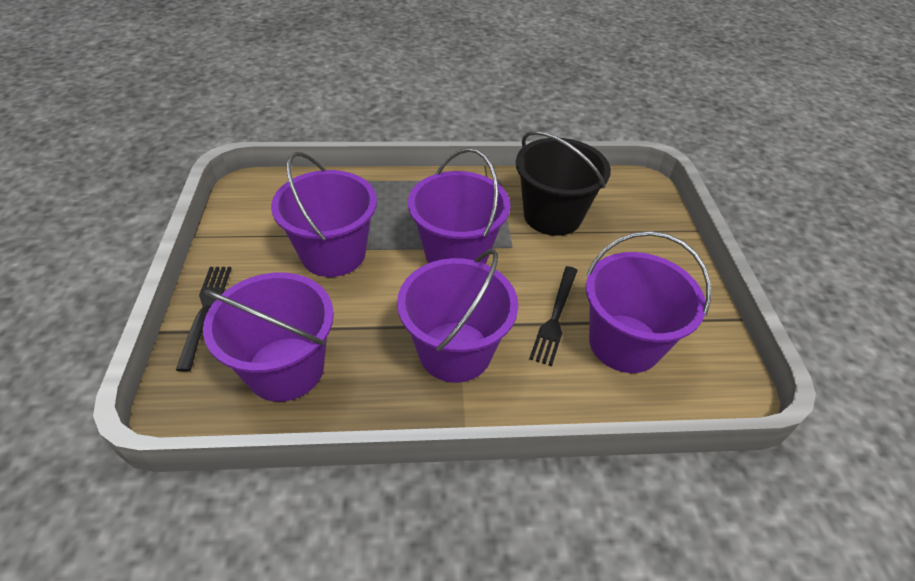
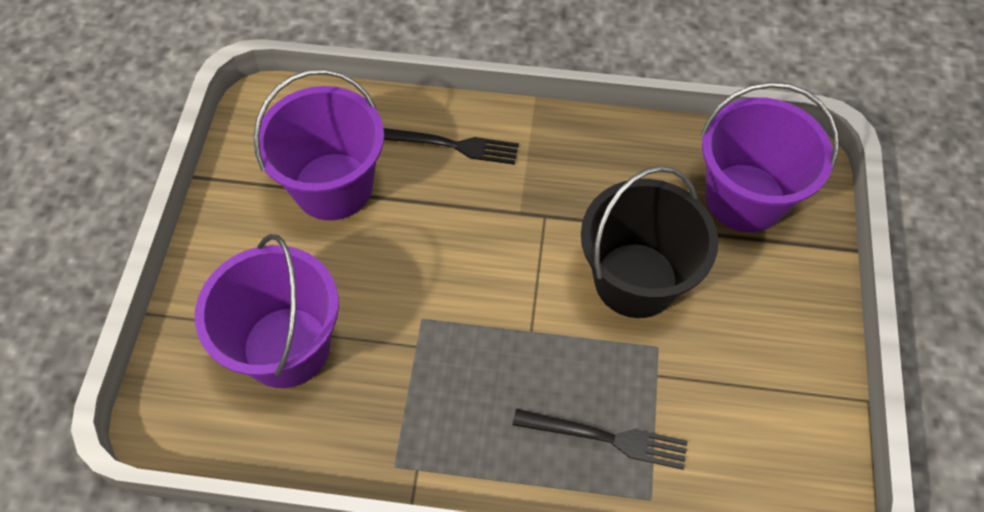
purple bucket: 5 -> 3

